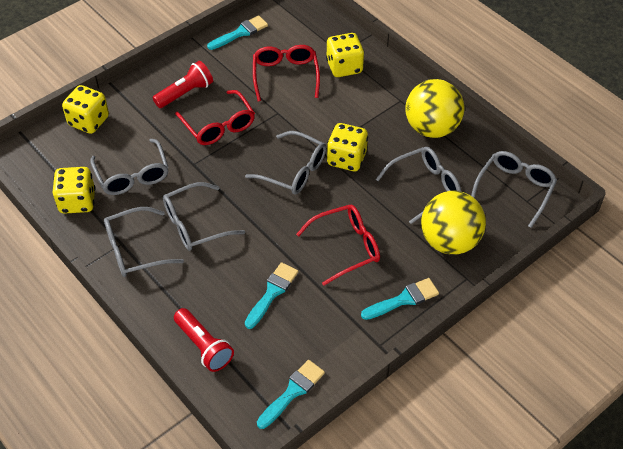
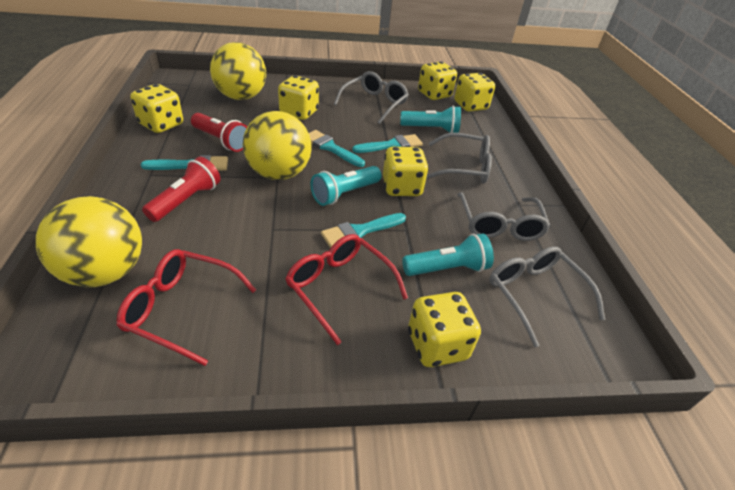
grey glasses: 6 -> 4
red glasses: 3 -> 2
turquoise flashlight: 0 -> 3
yellow ball: 2 -> 3
yellow dice: 4 -> 6

